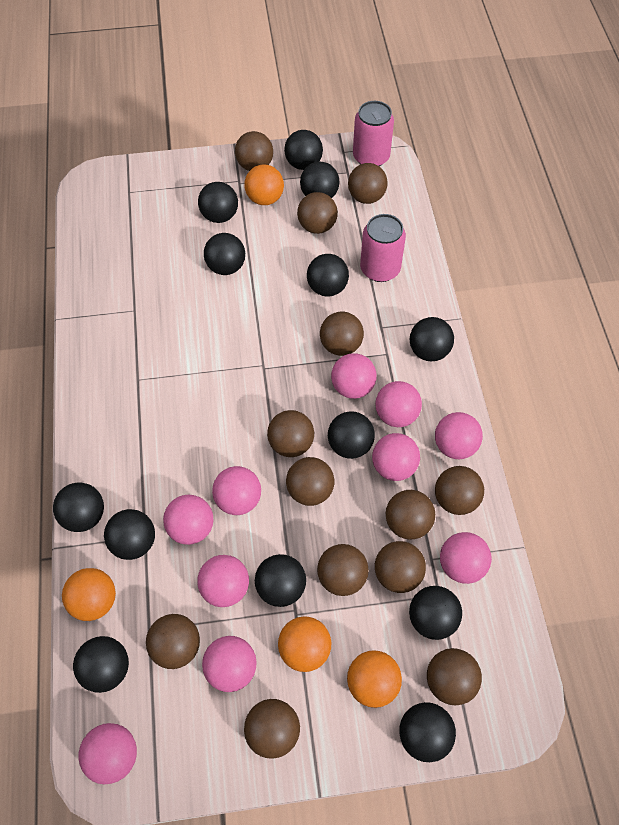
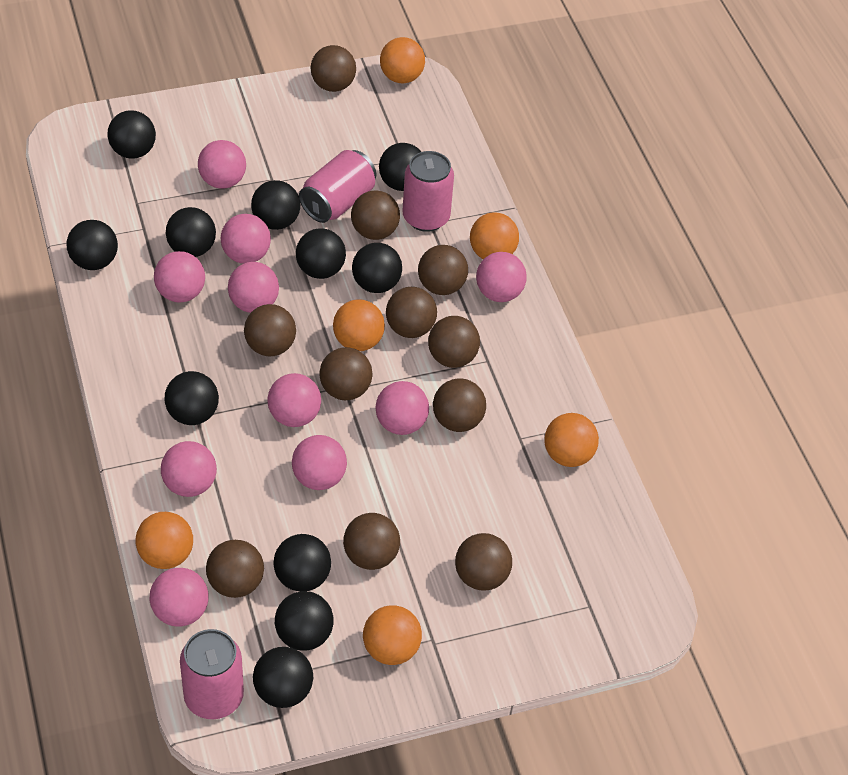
black ball: 13 -> 11
brown ball: 13 -> 11
orange ball: 4 -> 6
pink can: 2 -> 3

